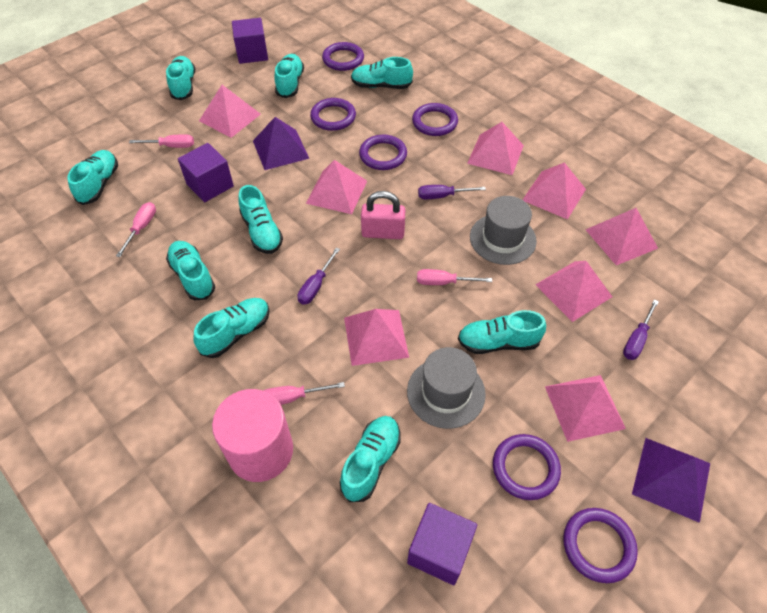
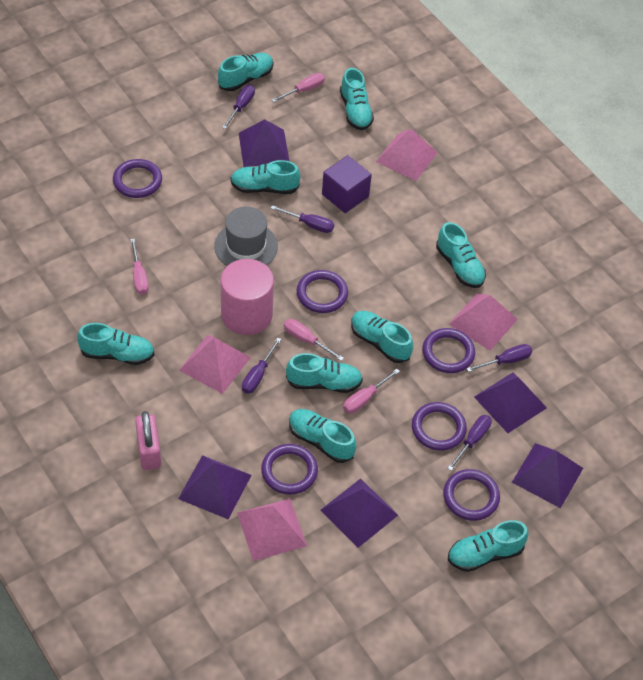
grey hat: 2 -> 1
pink pyramid: 8 -> 4
purple cube: 3 -> 1
purple pyramid: 2 -> 5
purple screwdriver: 3 -> 5

